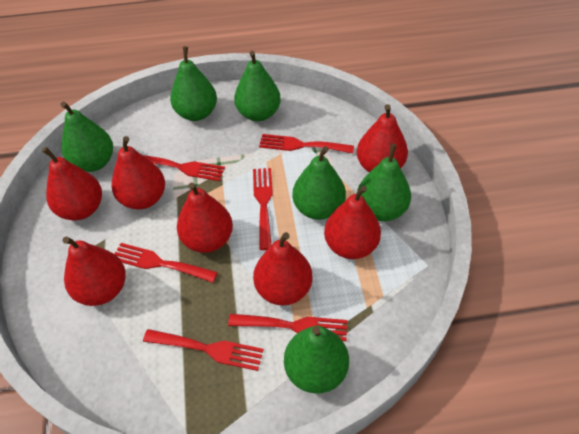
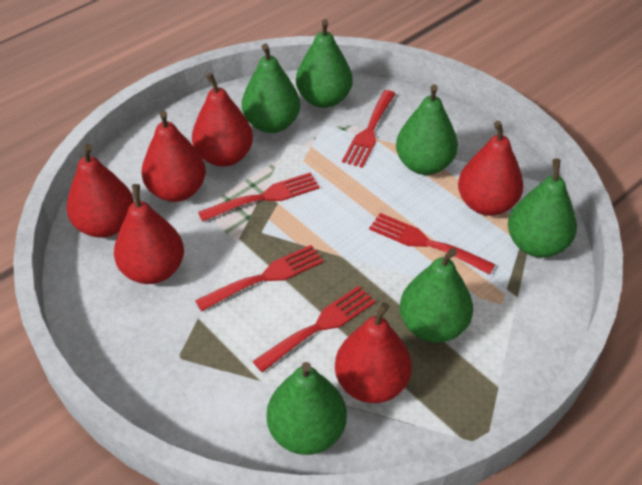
red fork: 6 -> 5
red pear: 7 -> 6

